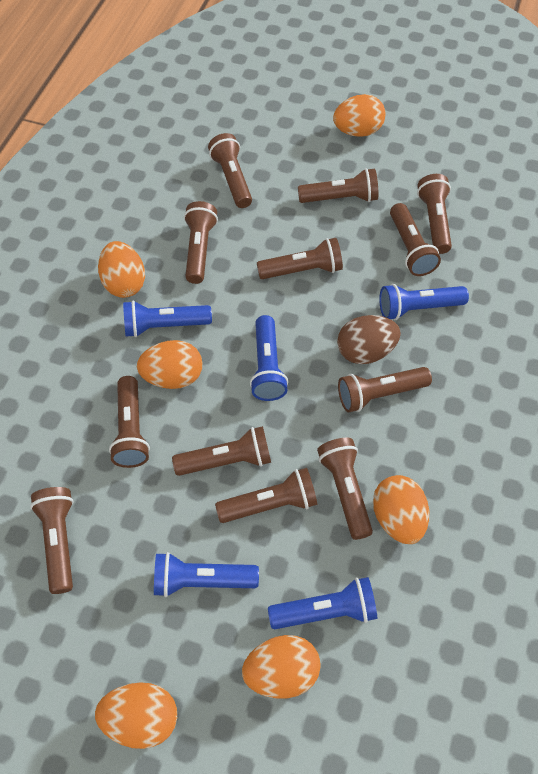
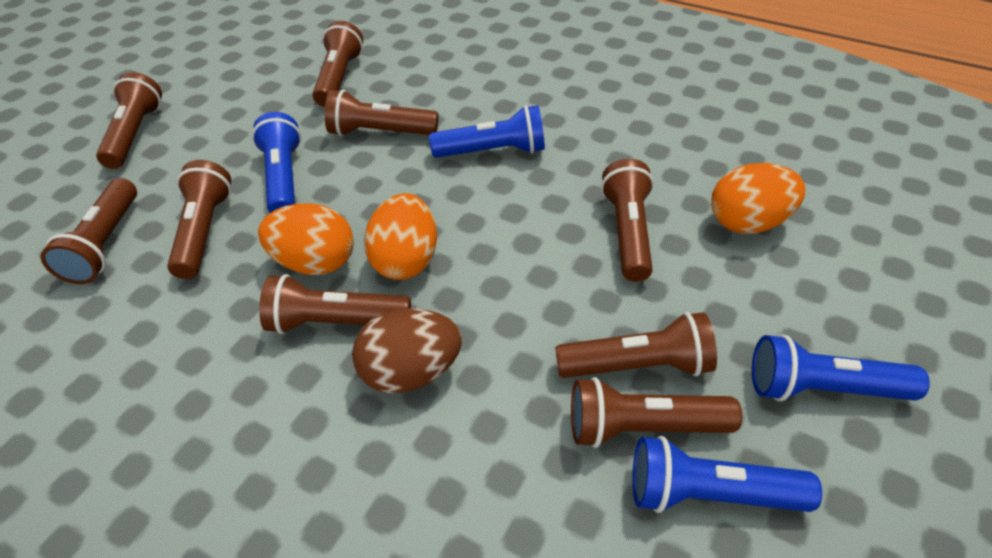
blue flashlight: 5 -> 4
brown flashlight: 12 -> 9
orange egg: 6 -> 3

